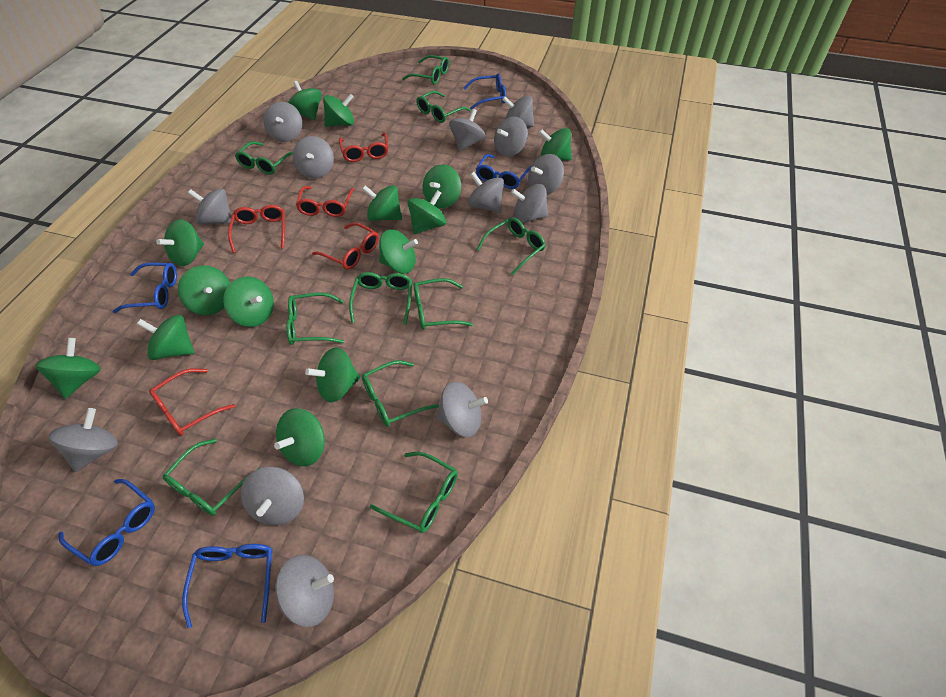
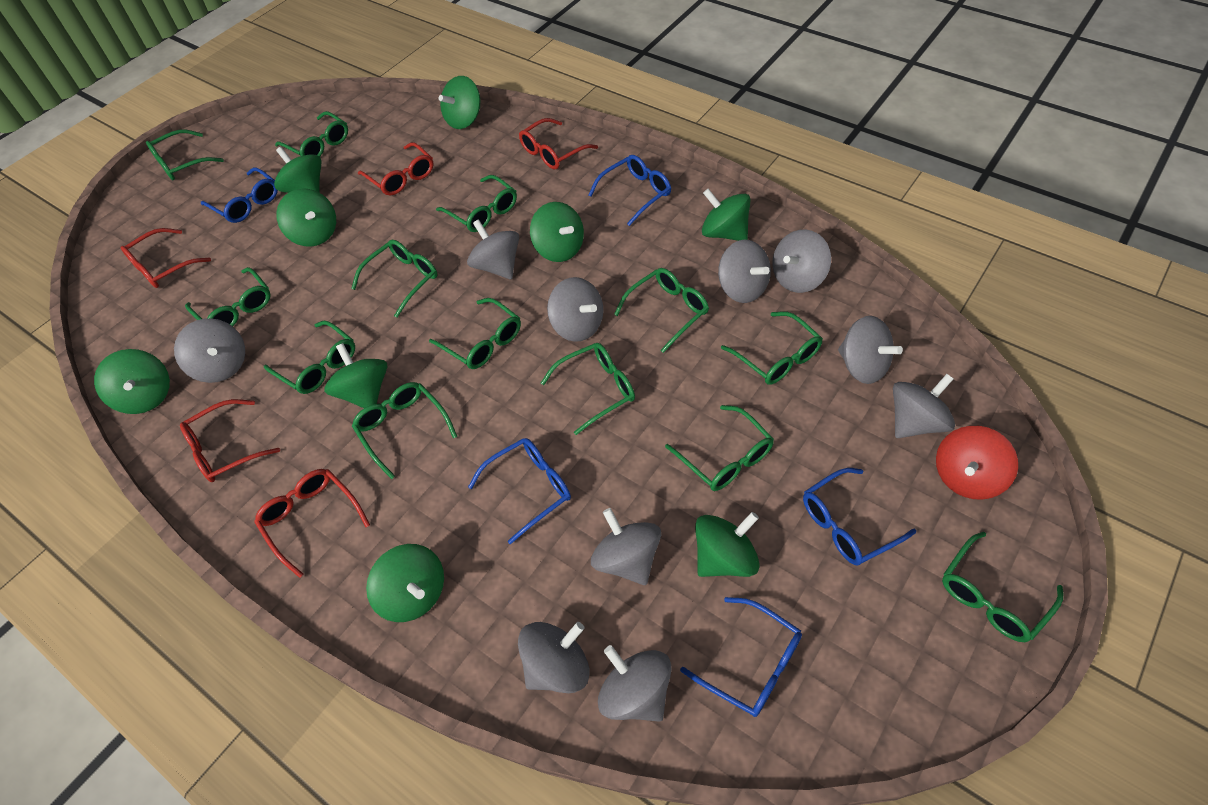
green glasses: 10 -> 13
green spinning top: 14 -> 9
grey spinning top: 13 -> 10
red spinning top: 0 -> 1

